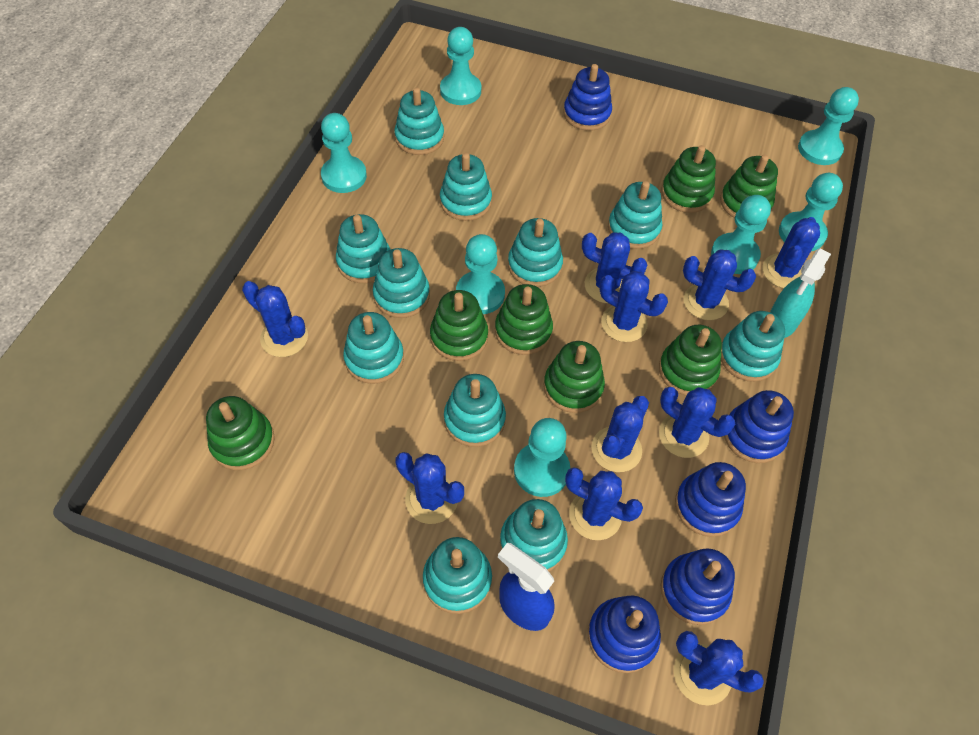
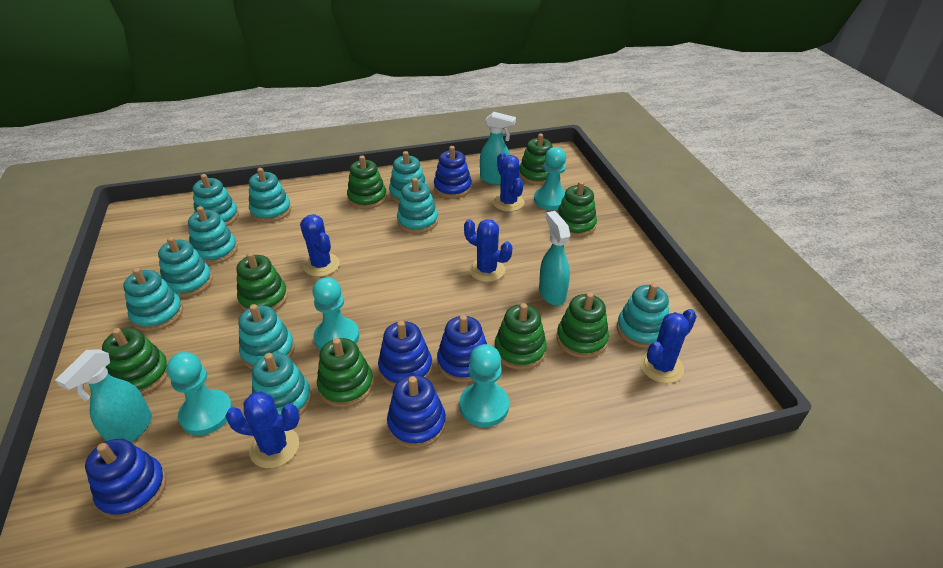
blue cactus: 10 -> 5
blue spray bottle: 1 -> 0
green stacking toy: 7 -> 8
turquoise pawn: 7 -> 4
turquoise spray bottle: 1 -> 3
turquoise stacking toy: 11 -> 10

